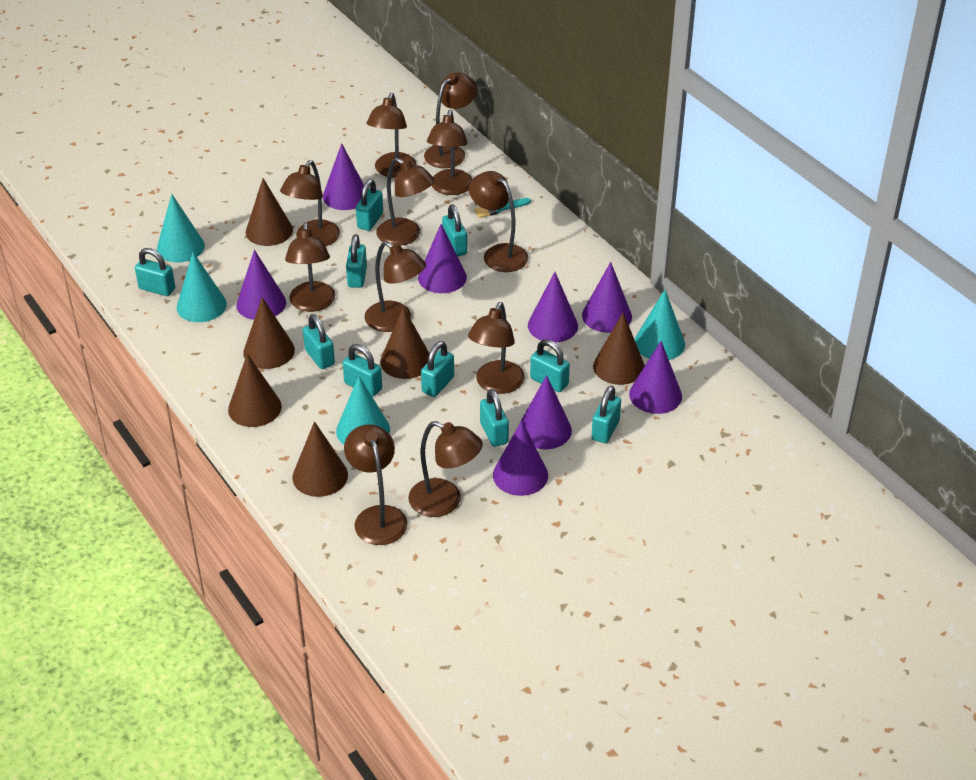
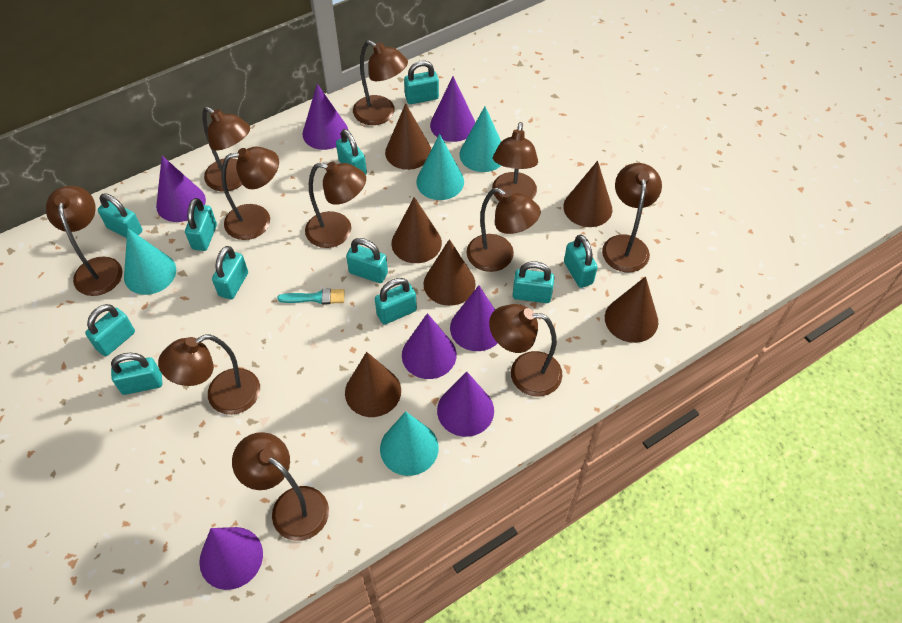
purple cone: 8 -> 7
turquoise padlock: 10 -> 11

